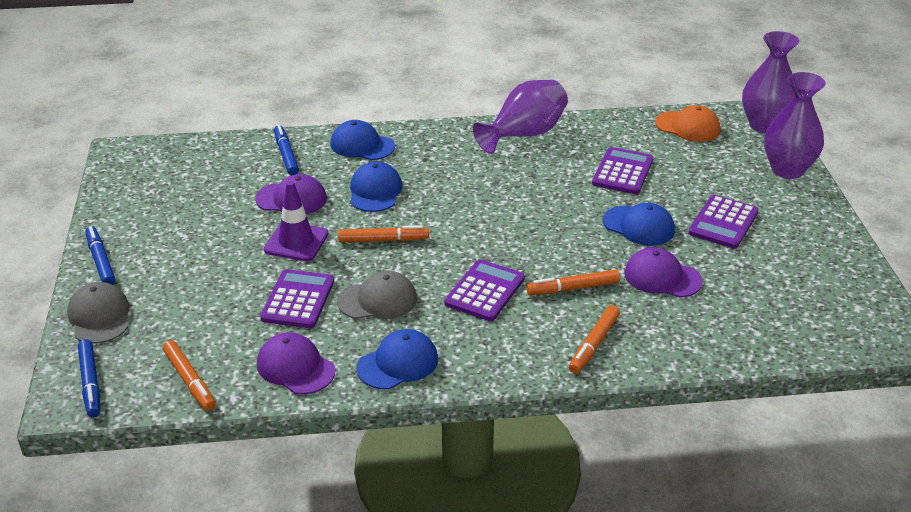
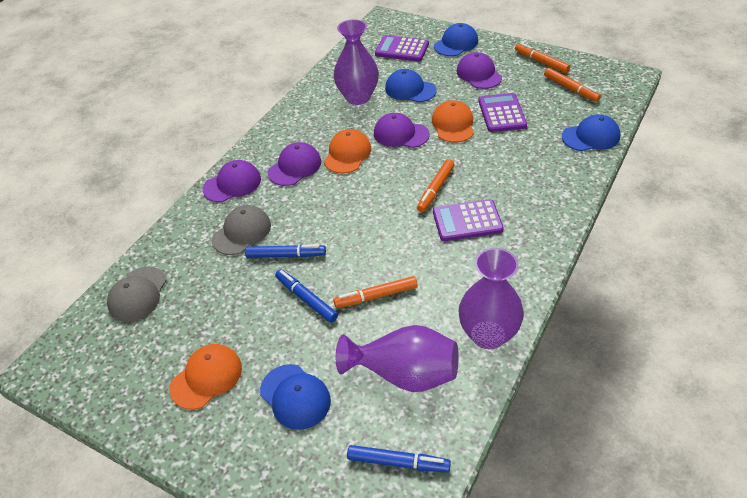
orange cap: 1 -> 3
purple calculator: 4 -> 3
purple cap: 3 -> 4
purple traffic cone: 1 -> 0

